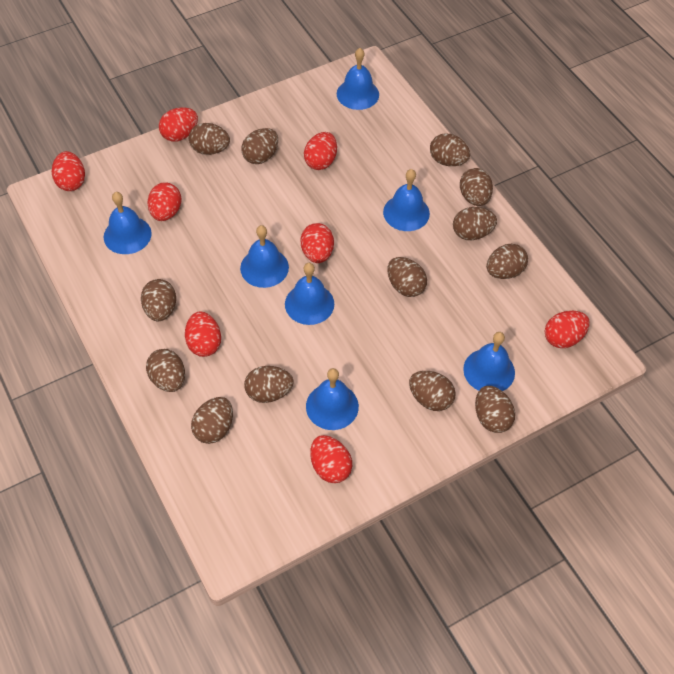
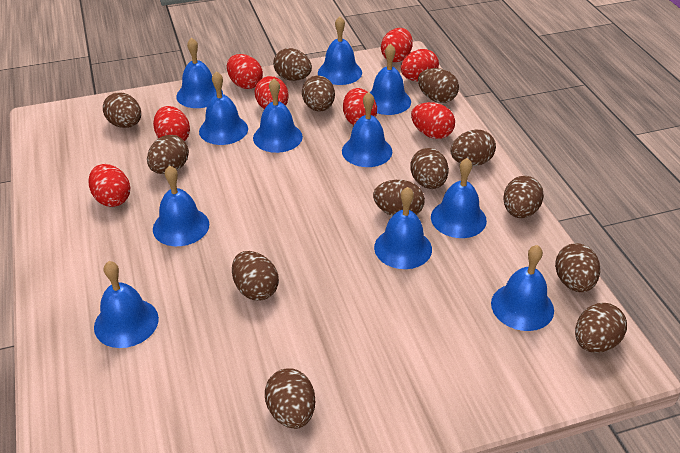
blue bell: 7 -> 11

